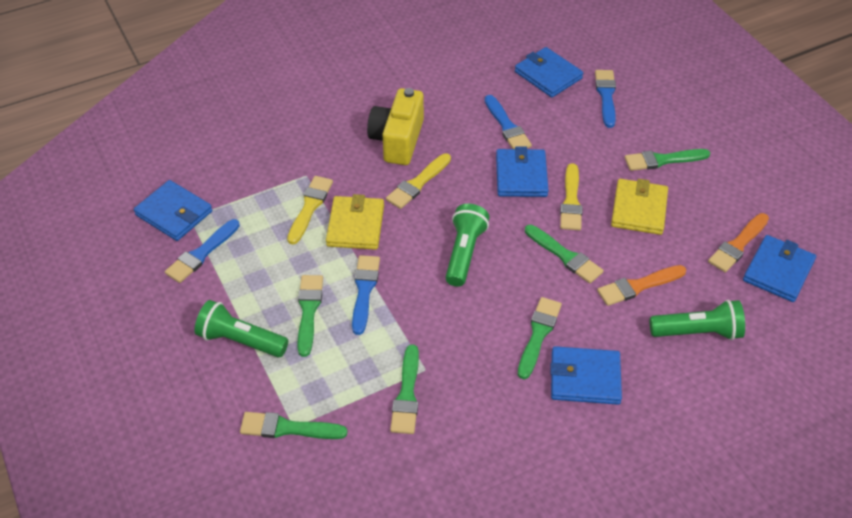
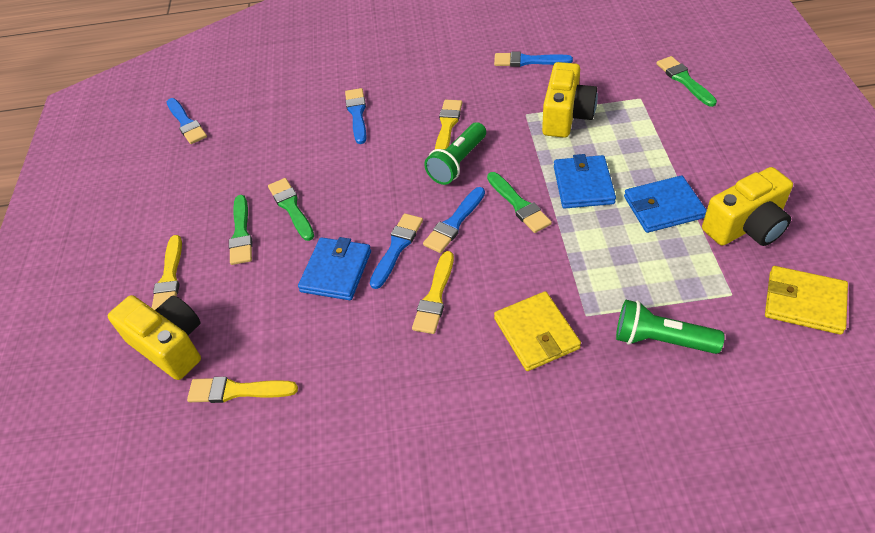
blue brush: 4 -> 5
blue wallet: 5 -> 3
green brush: 6 -> 4
green flashlight: 3 -> 2
orange brush: 2 -> 0
yellow brush: 3 -> 4
yellow camera: 1 -> 3

